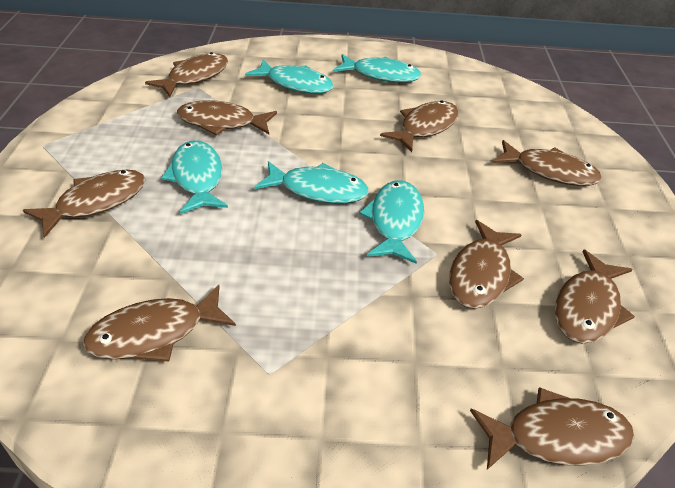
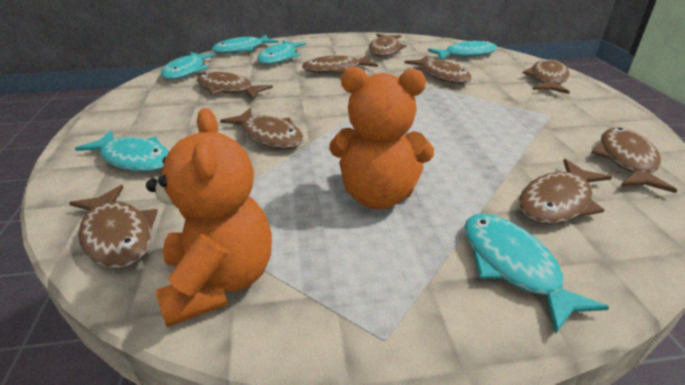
orange teddy bear: 0 -> 2
turquoise fish: 5 -> 6

